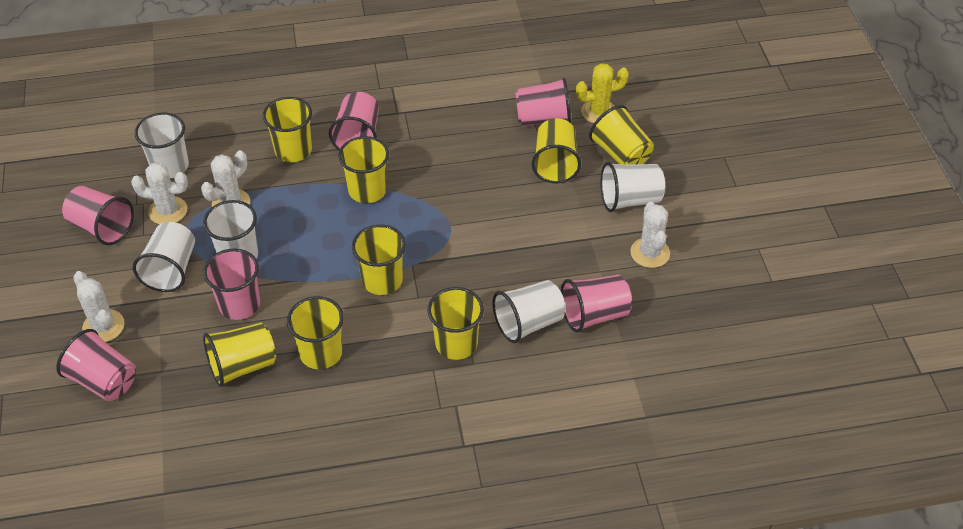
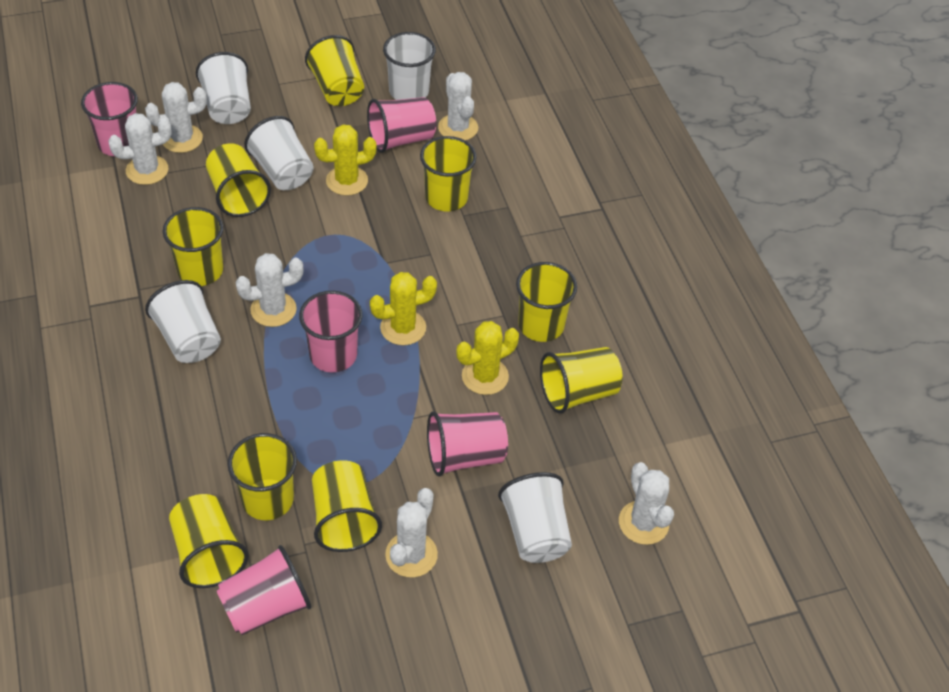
pink cup: 6 -> 5
white cactus: 4 -> 6
yellow cactus: 1 -> 3
yellow cup: 8 -> 9

